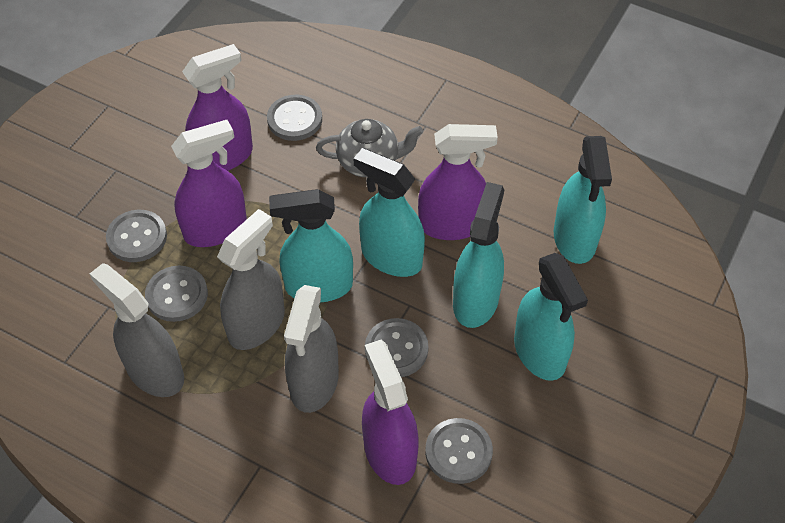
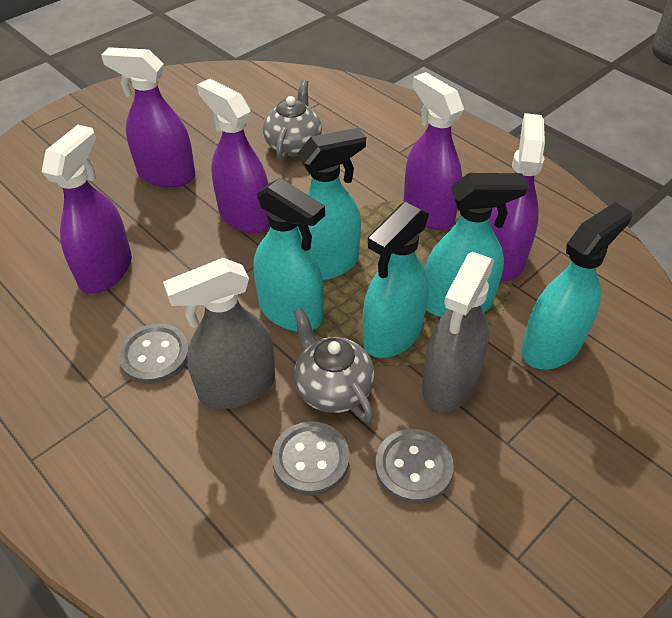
grey button: 5 -> 3
grey spray bottle: 3 -> 2
grey teapot: 1 -> 2
purple spray bottle: 4 -> 5

